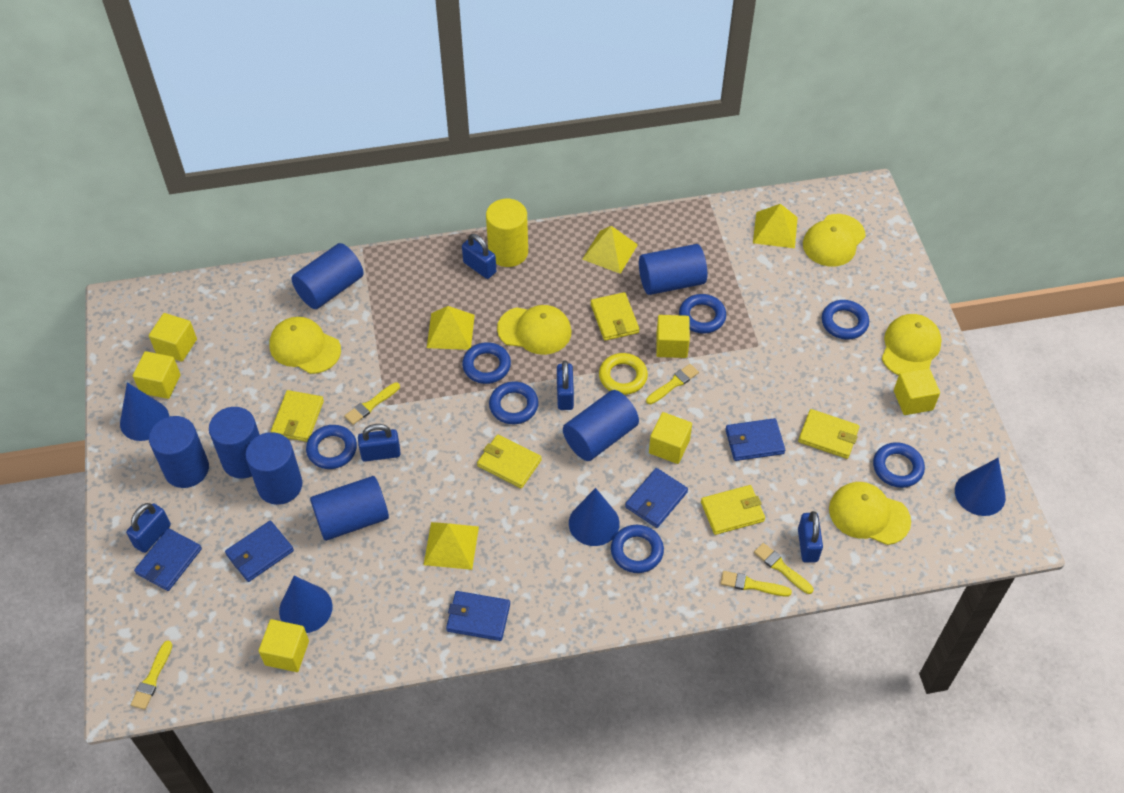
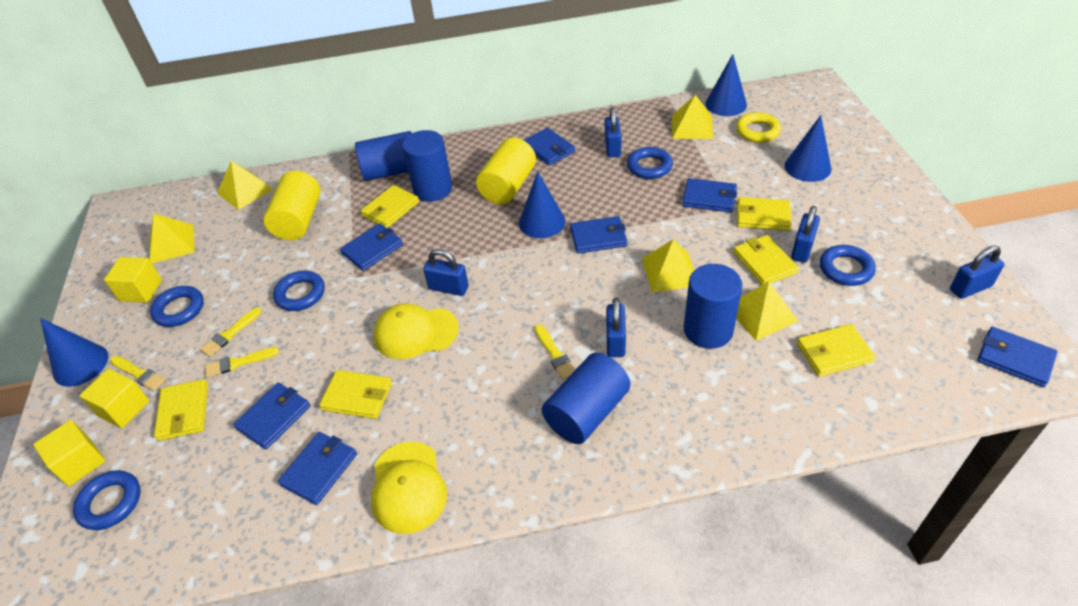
blue cylinder: 7 -> 4
blue ring: 7 -> 5
blue wallet: 5 -> 7
yellow brush: 5 -> 4
yellow cap: 5 -> 2
yellow cube: 6 -> 3
yellow cylinder: 1 -> 2
yellow pyramid: 4 -> 5
yellow wallet: 5 -> 6

